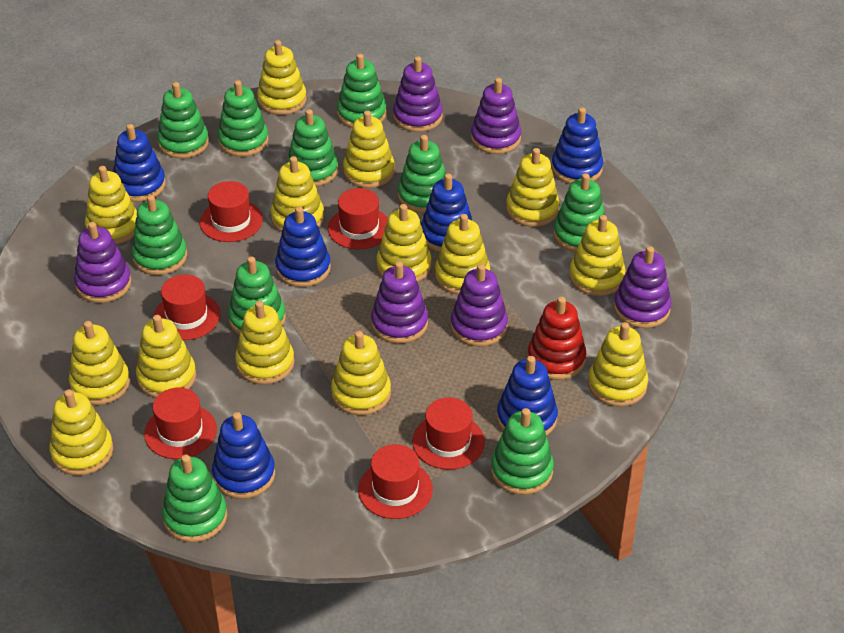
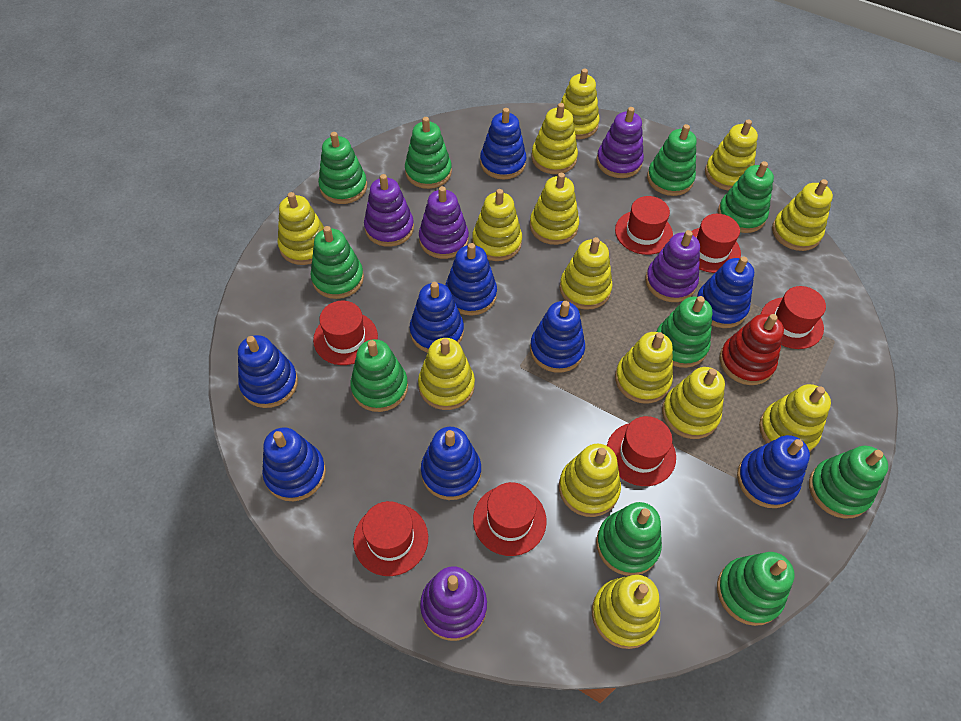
blue stacking toy: 6 -> 9
purple stacking toy: 6 -> 5
red hat: 6 -> 7

